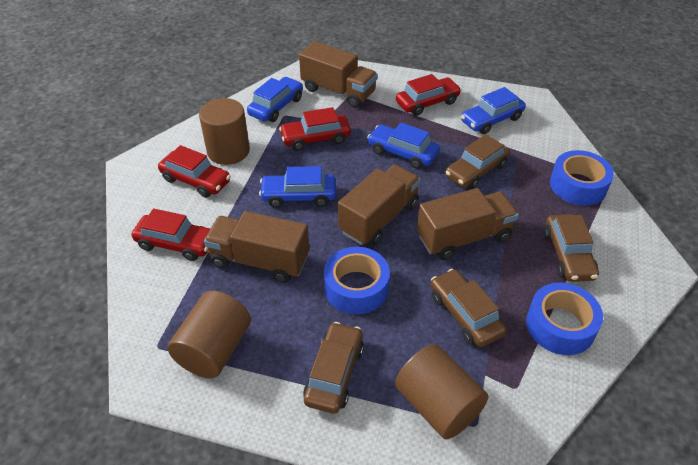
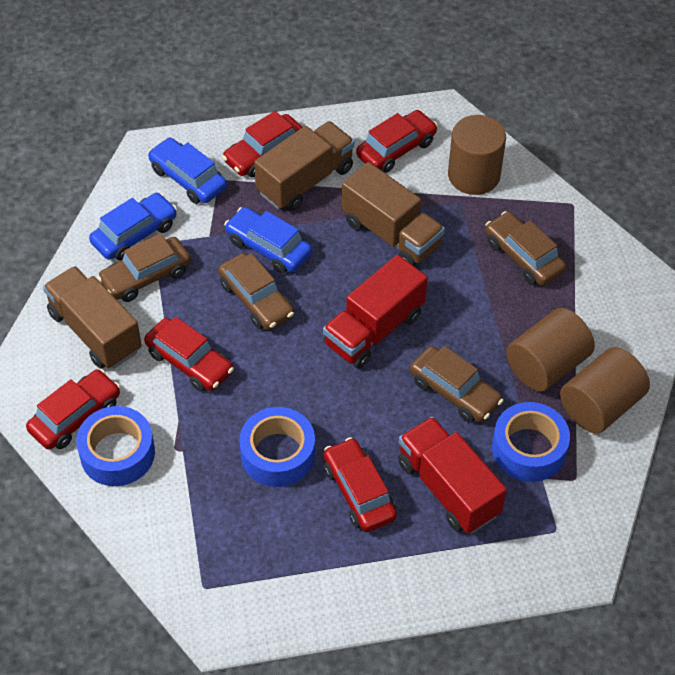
blue car: 4 -> 3
brown truck: 4 -> 3
red car: 4 -> 5
red truck: 0 -> 2

